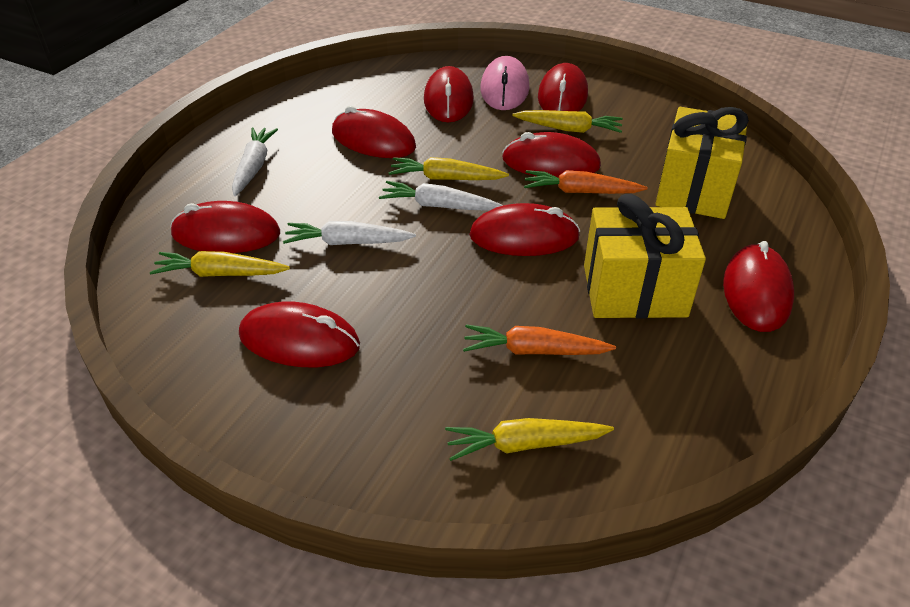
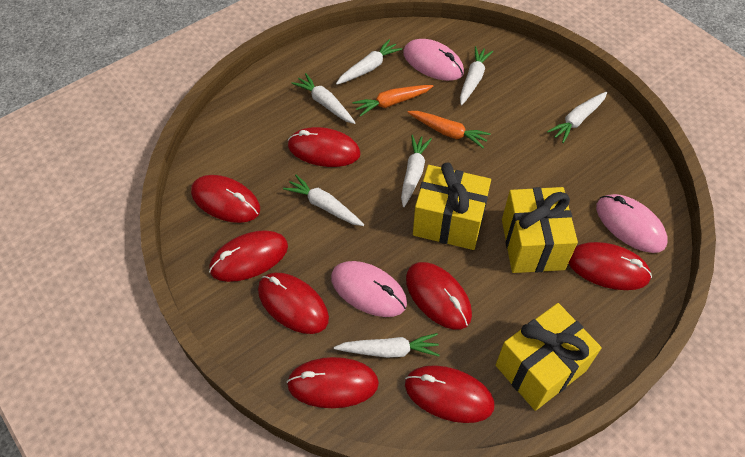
pink mouse: 1 -> 3
white carrot: 3 -> 7
yellow carrot: 4 -> 0
yellow gift: 2 -> 3

